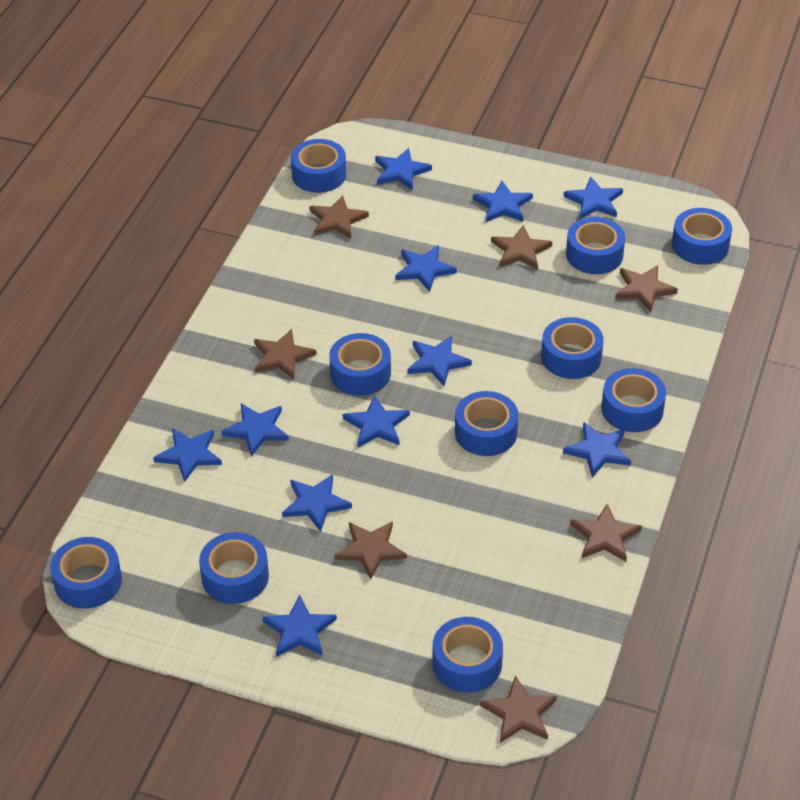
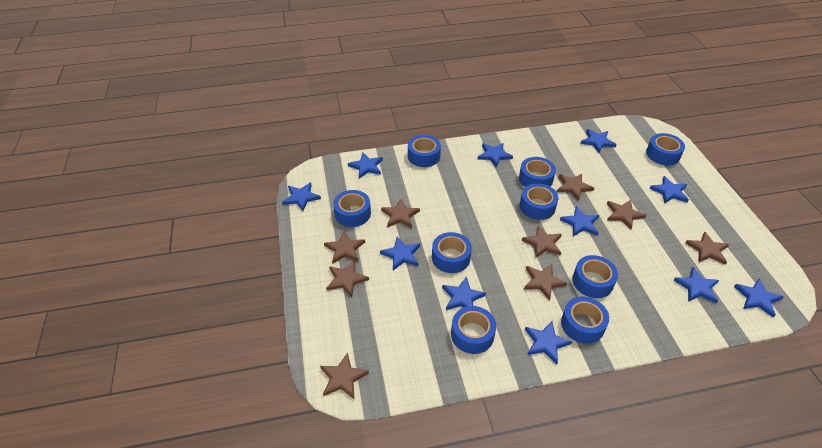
blue tape: 10 -> 9
brown star: 7 -> 9

